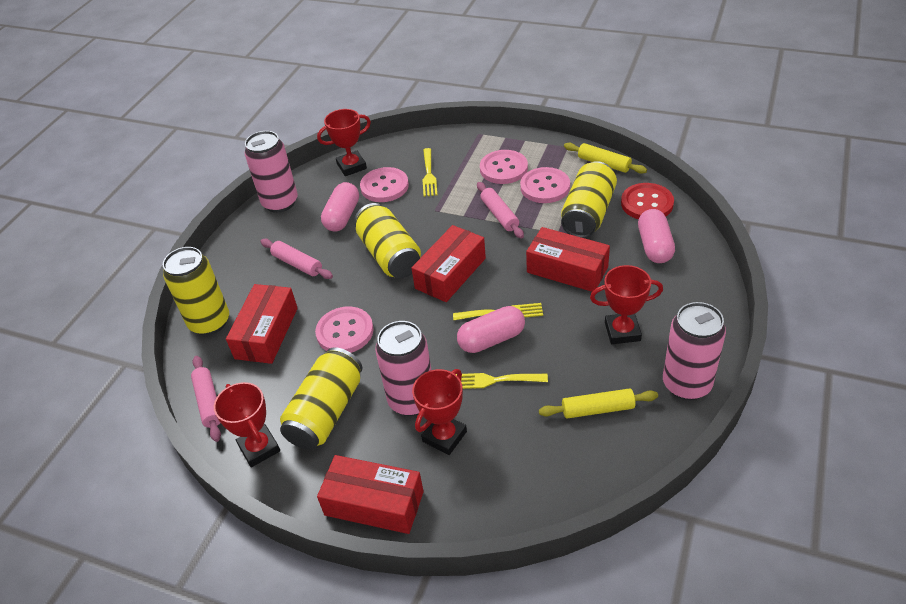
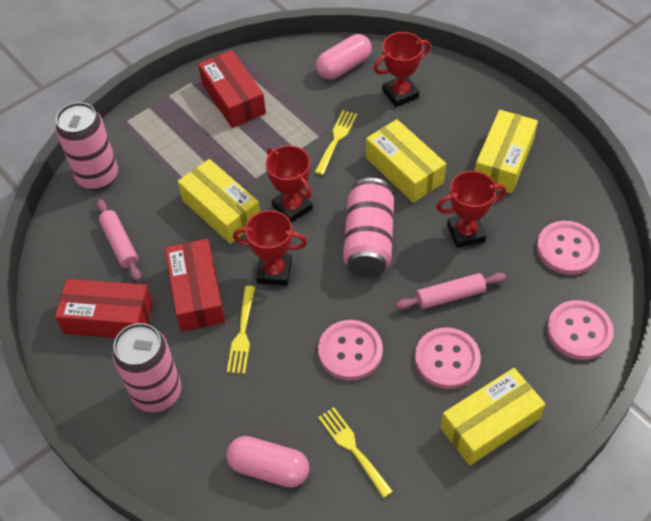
pink capsule: 3 -> 2
pink rolling pin: 3 -> 2
red box: 4 -> 3
red button: 1 -> 0
yellow box: 0 -> 4
yellow can: 4 -> 0
yellow rolling pin: 2 -> 0

